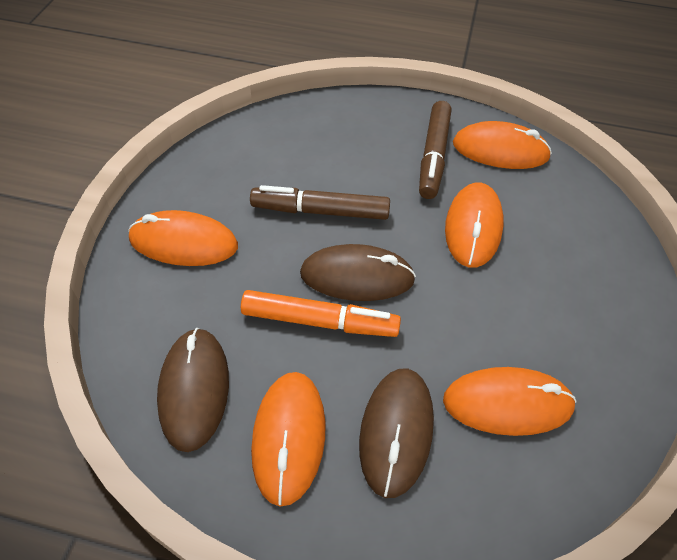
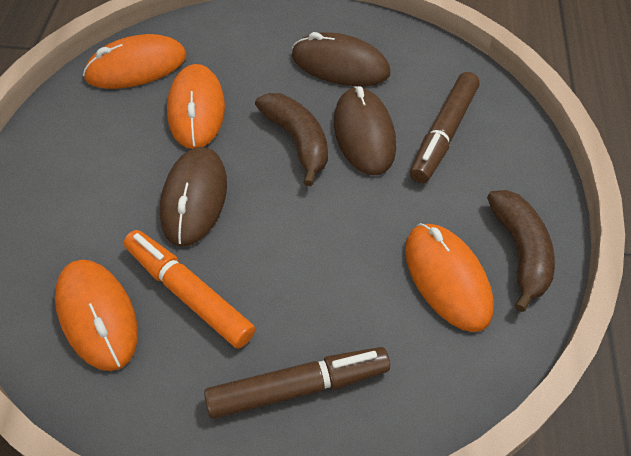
brown banana: 0 -> 2
orange mouse: 5 -> 4

